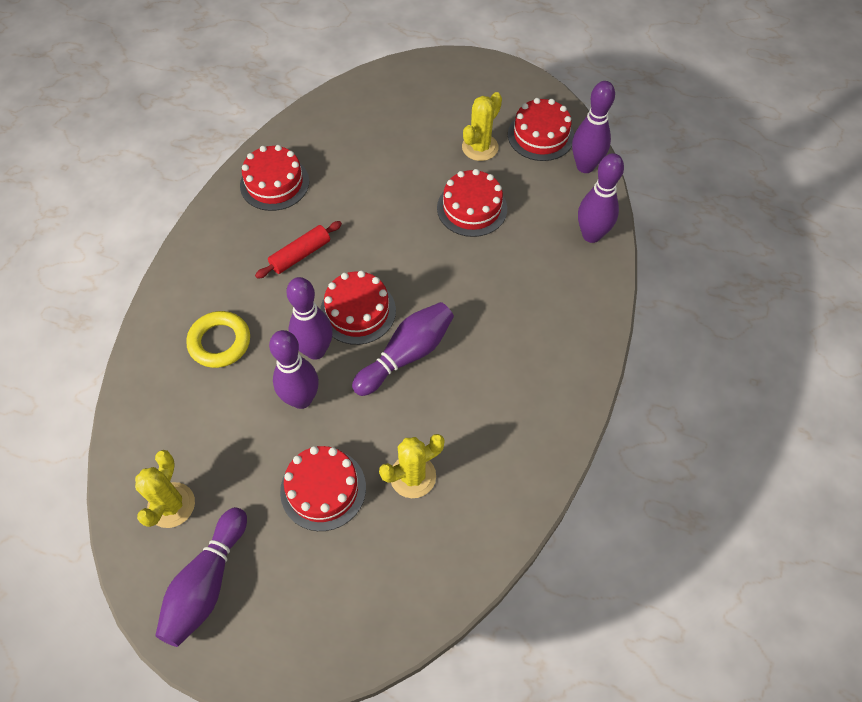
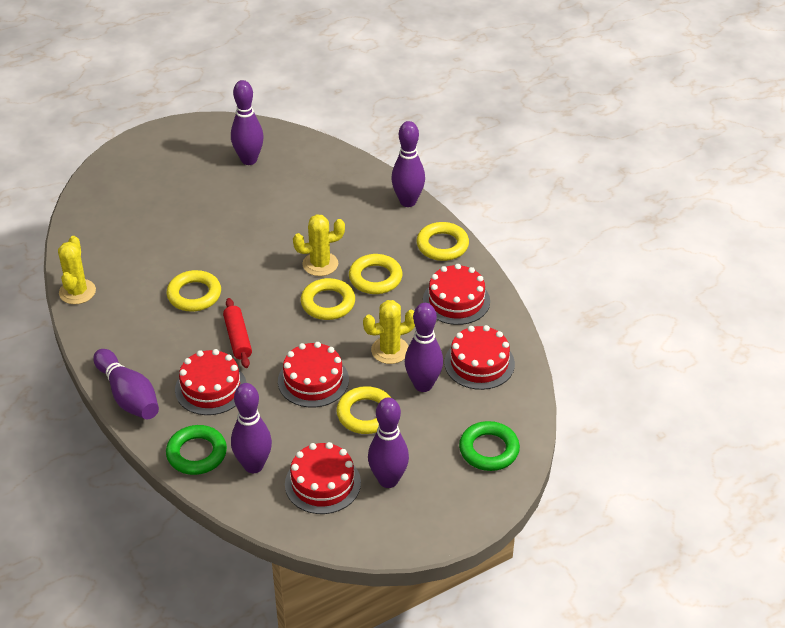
green ring: 0 -> 2
yellow ring: 1 -> 5

